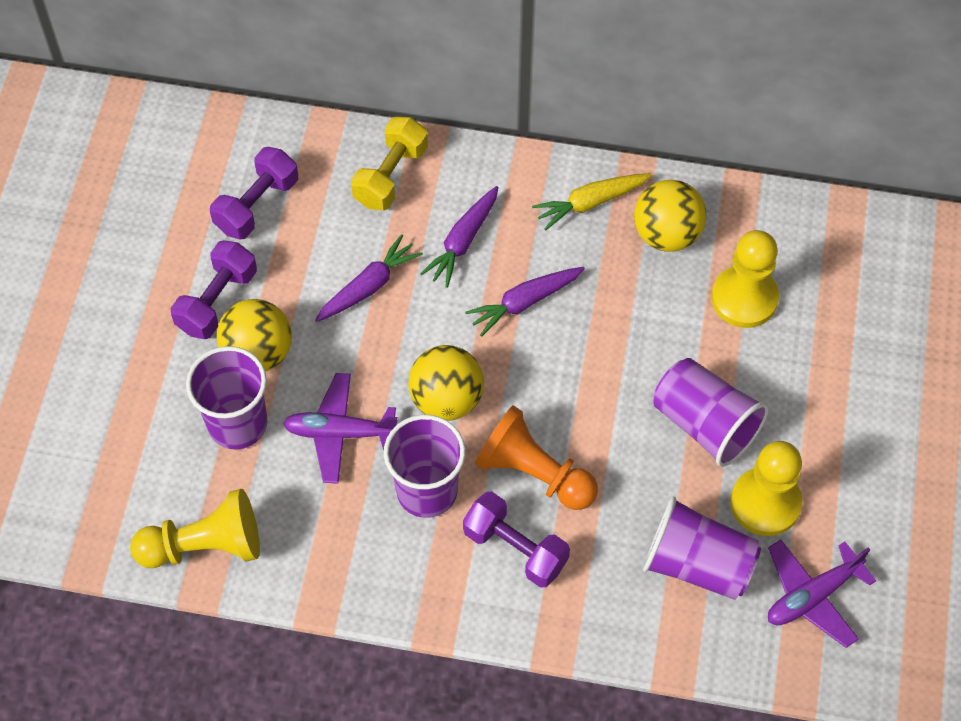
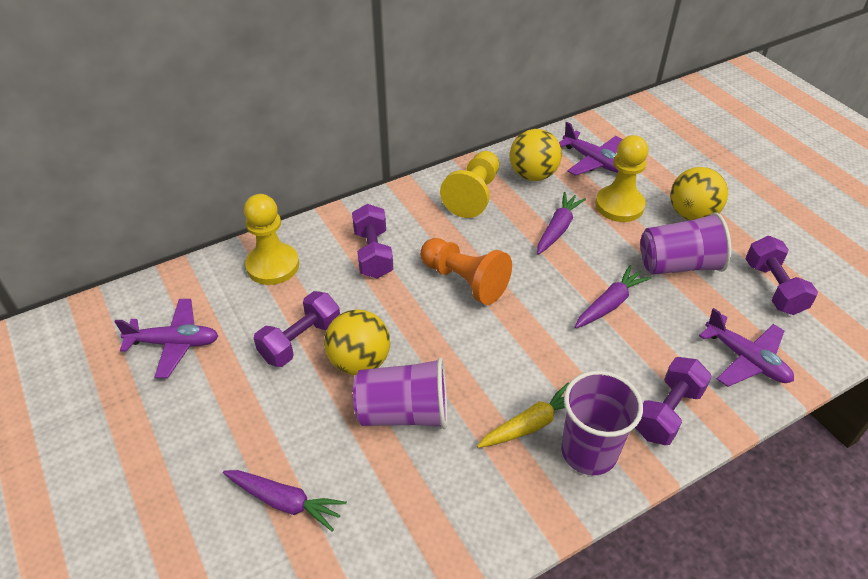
purple cup: 4 -> 3
purple dumbbell: 3 -> 4
purple plane: 2 -> 3
yellow dumbbell: 1 -> 0

